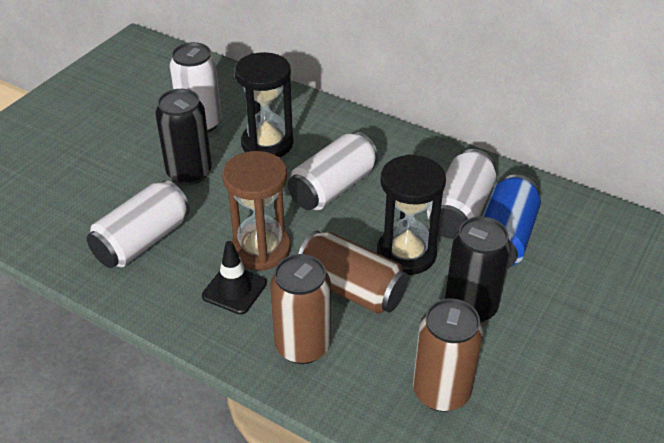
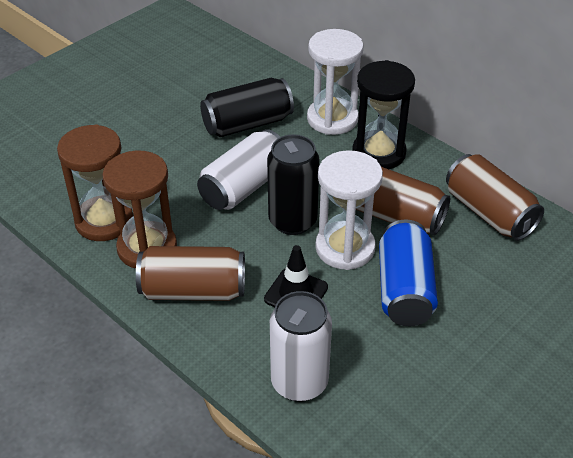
black hourglass: 2 -> 1
brown hourglass: 1 -> 2
white can: 4 -> 2
white hourglass: 0 -> 2

